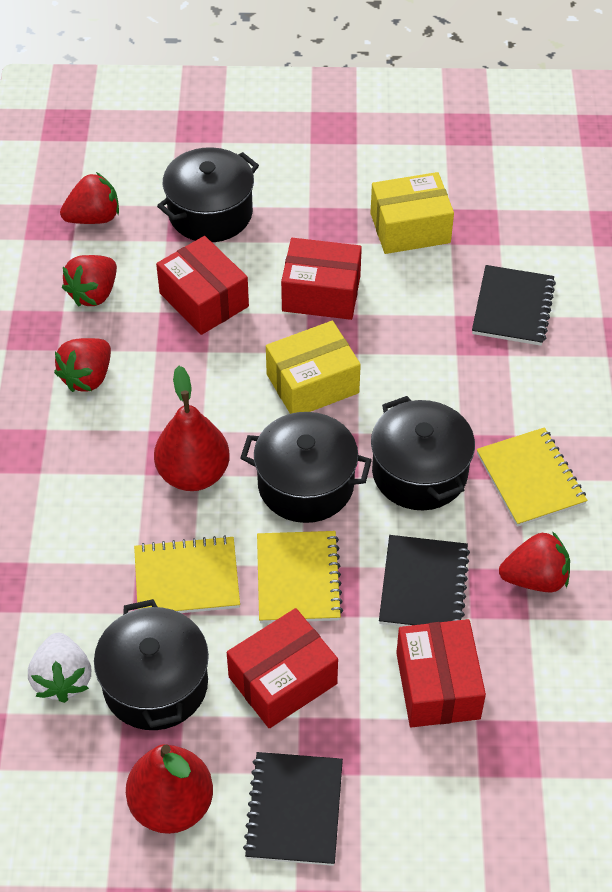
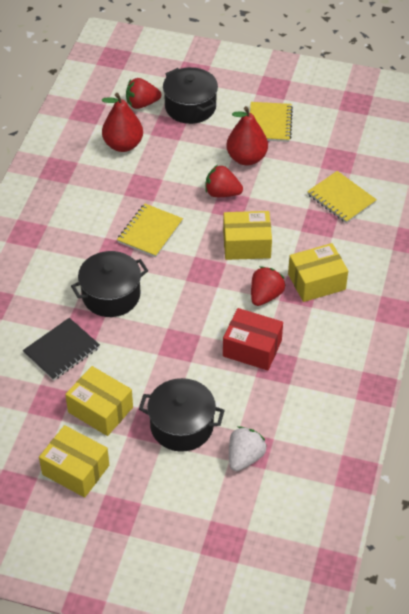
black notebook: 3 -> 1
black pot: 4 -> 3
red box: 4 -> 1
red strawberry: 4 -> 3
yellow box: 2 -> 4

